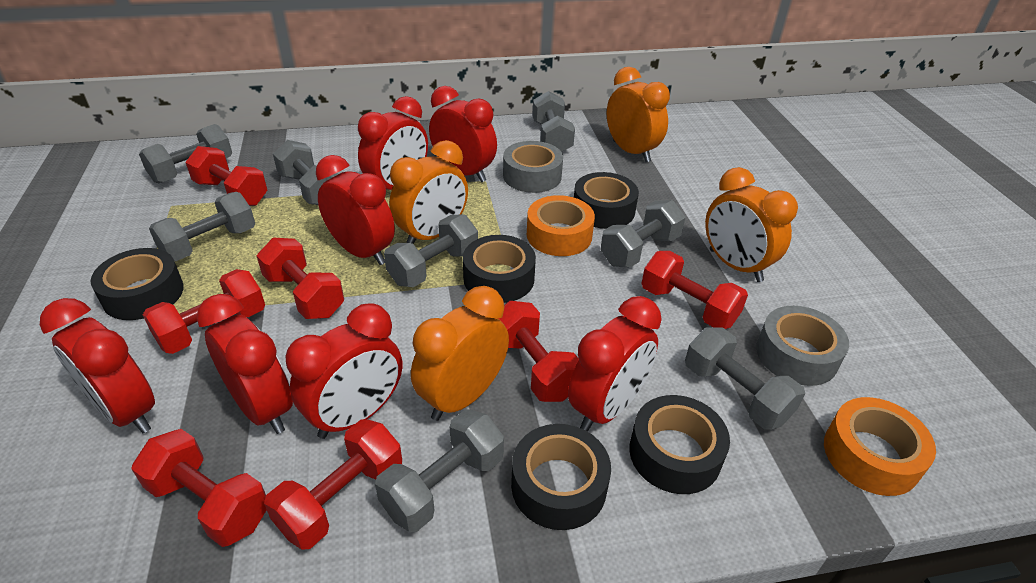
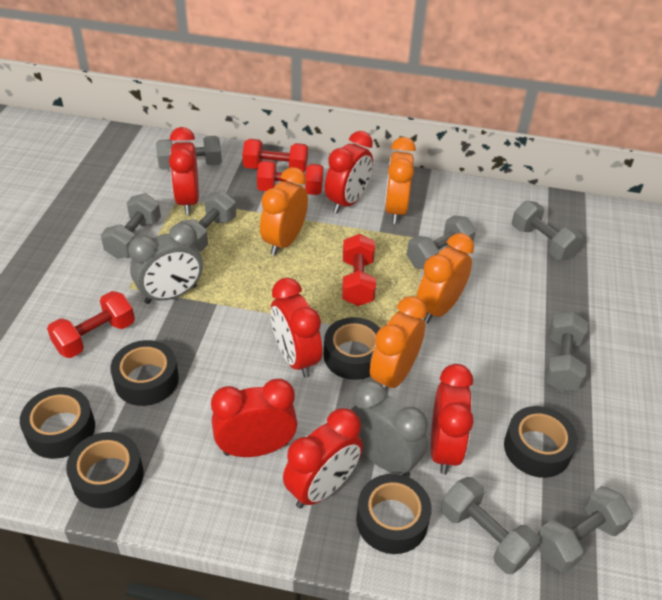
black tape: 5 -> 6
grey clock: 0 -> 2
grey tape: 2 -> 0
orange tape: 2 -> 0
red clock: 7 -> 6
red dumbbell: 7 -> 4

